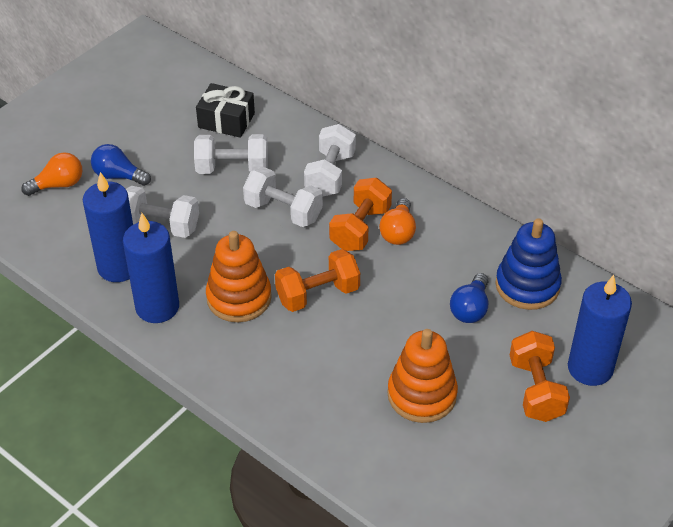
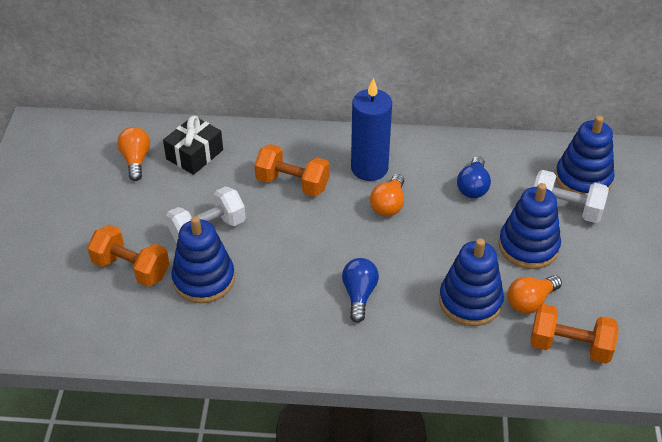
blue candle: 3 -> 1
blue stacking toy: 1 -> 4
orange light bulb: 2 -> 3
orange stacking toy: 2 -> 0
white dumbbell: 4 -> 2

